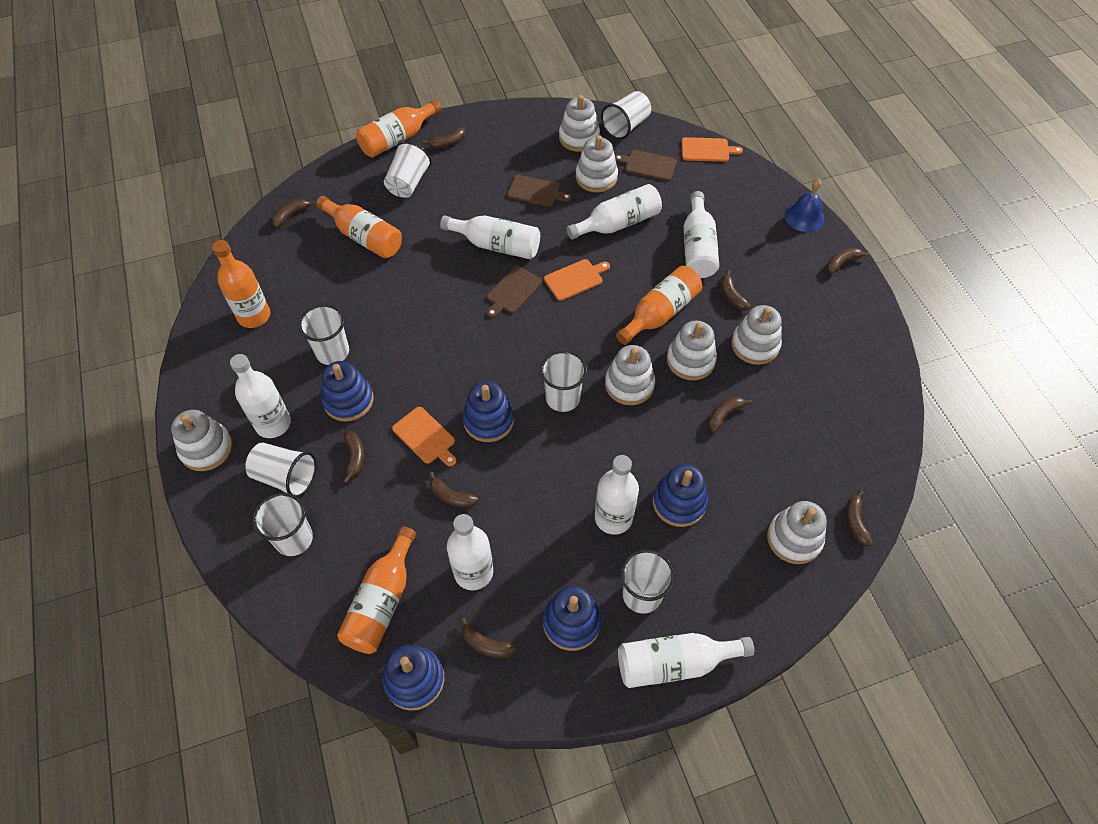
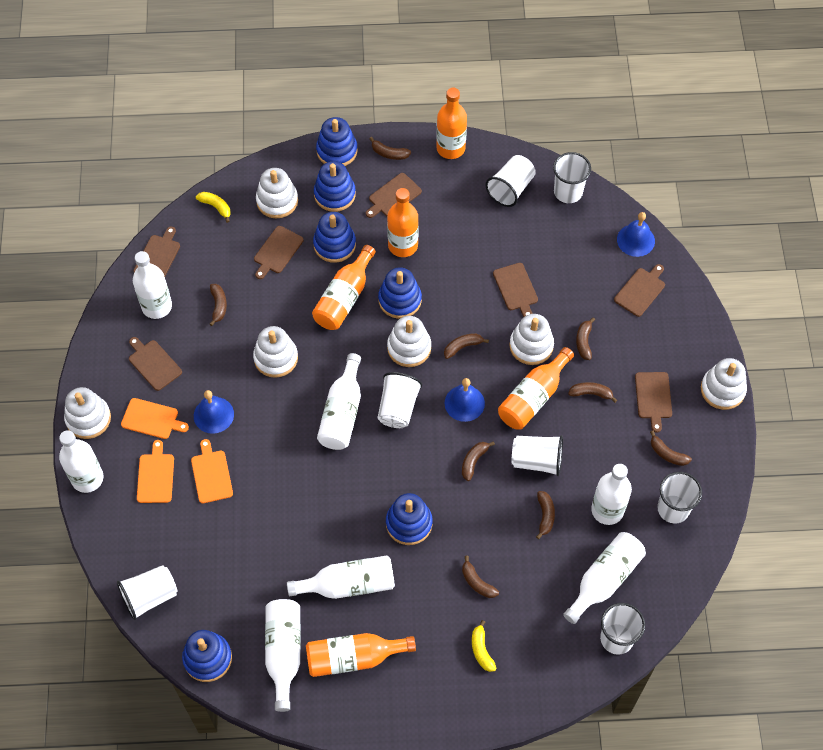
blue bell: 1 -> 3
blue stacking toy: 5 -> 6
brown cutting board: 3 -> 7
white stacking toy: 7 -> 6
yellow banana: 0 -> 2

